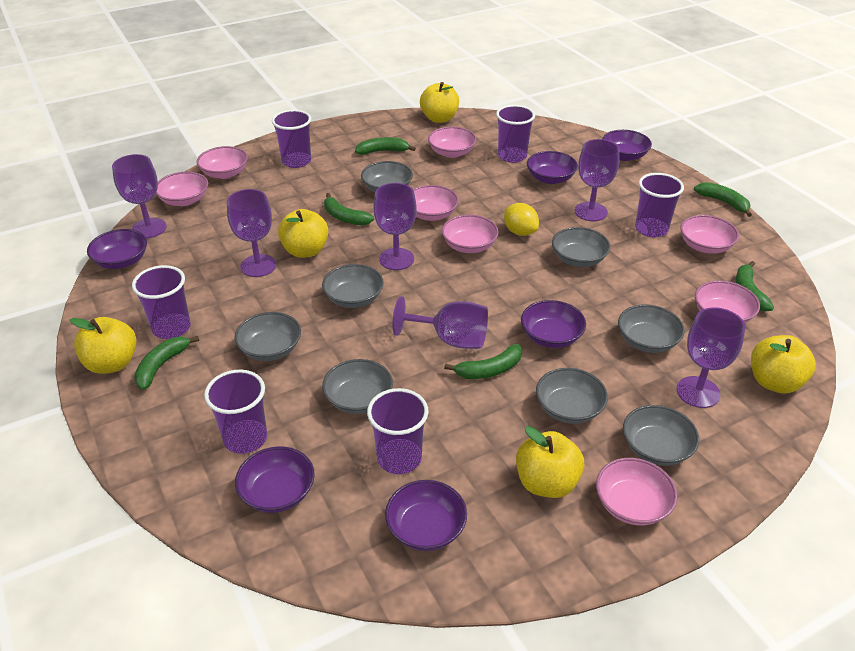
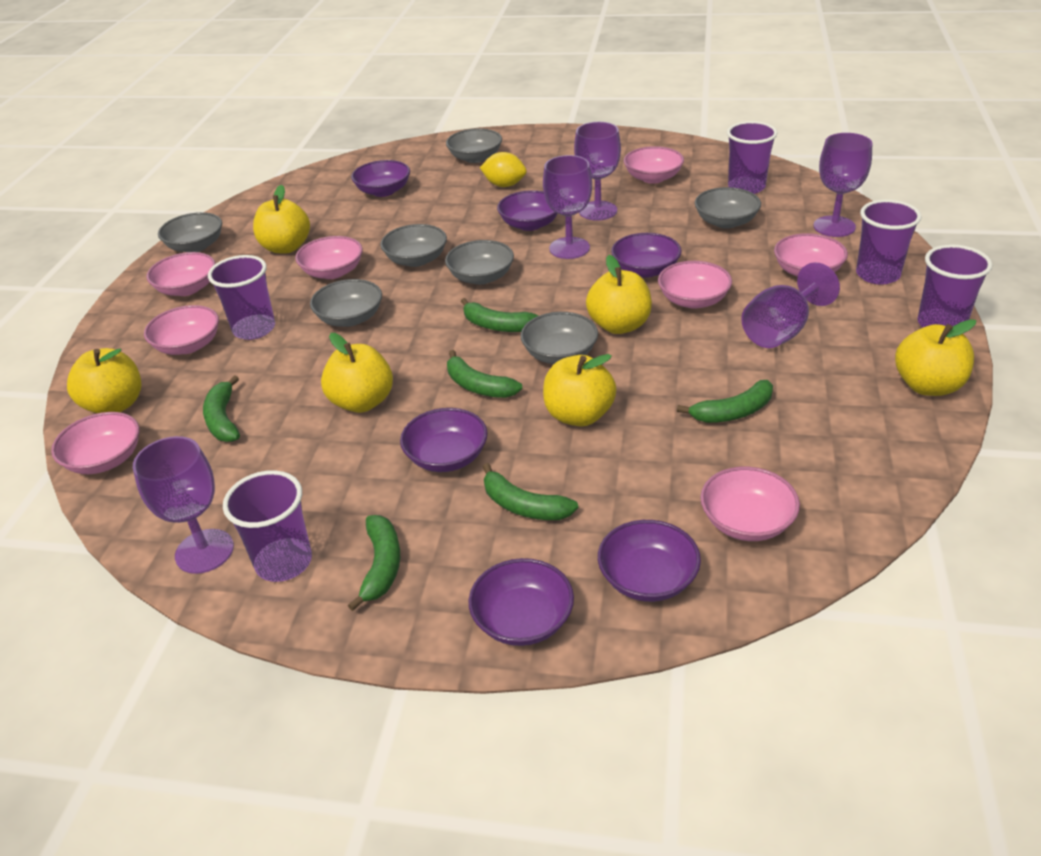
grey bowl: 8 -> 7
purple cup: 6 -> 5
purple goblet: 6 -> 5
yellow apple: 5 -> 6

